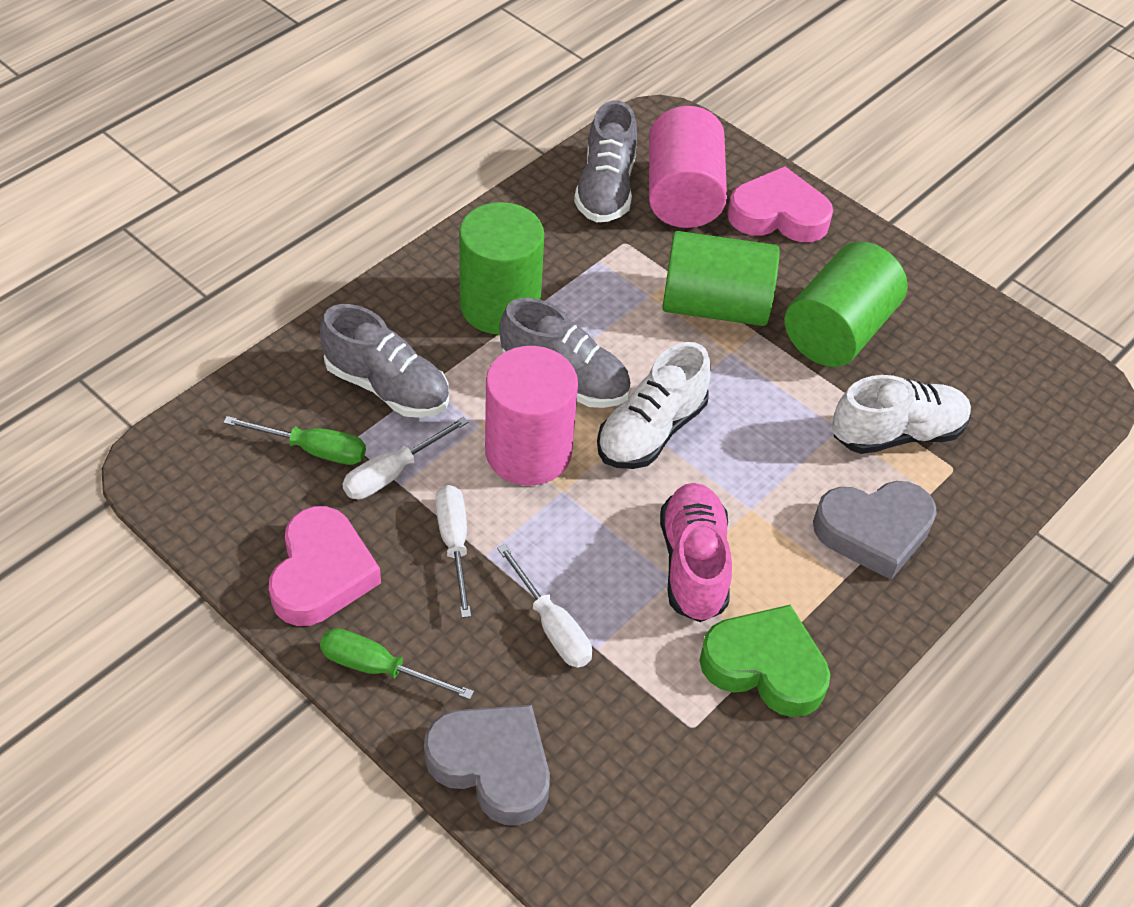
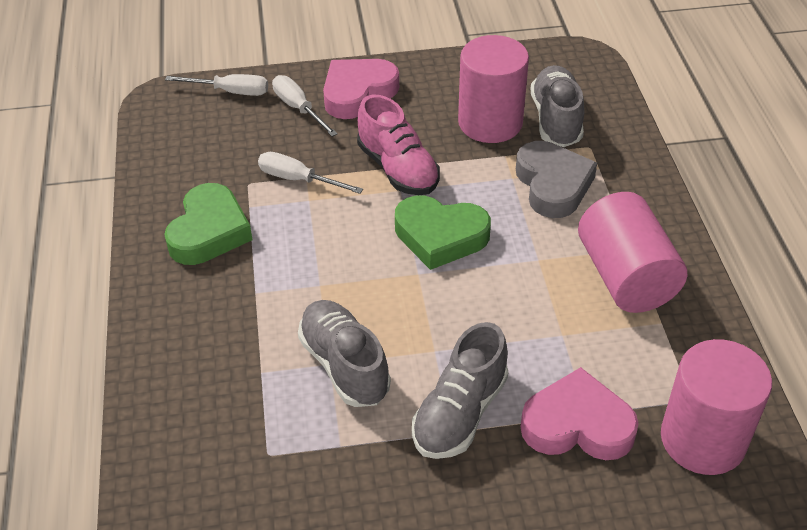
green cylinder: 3 -> 0
green heart: 1 -> 2
green screwdriver: 2 -> 0
grey heart: 2 -> 1
pink cylinder: 2 -> 3
white shoe: 2 -> 0

